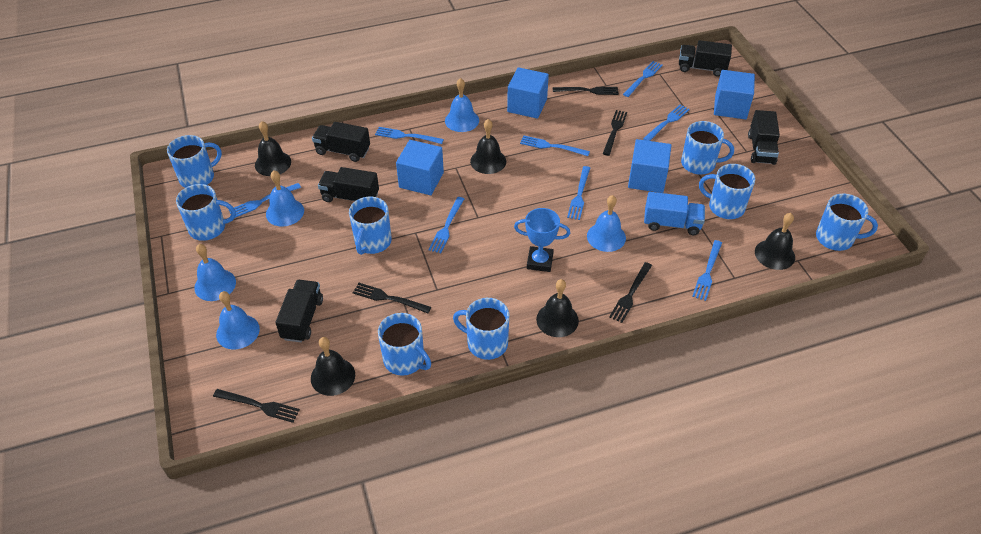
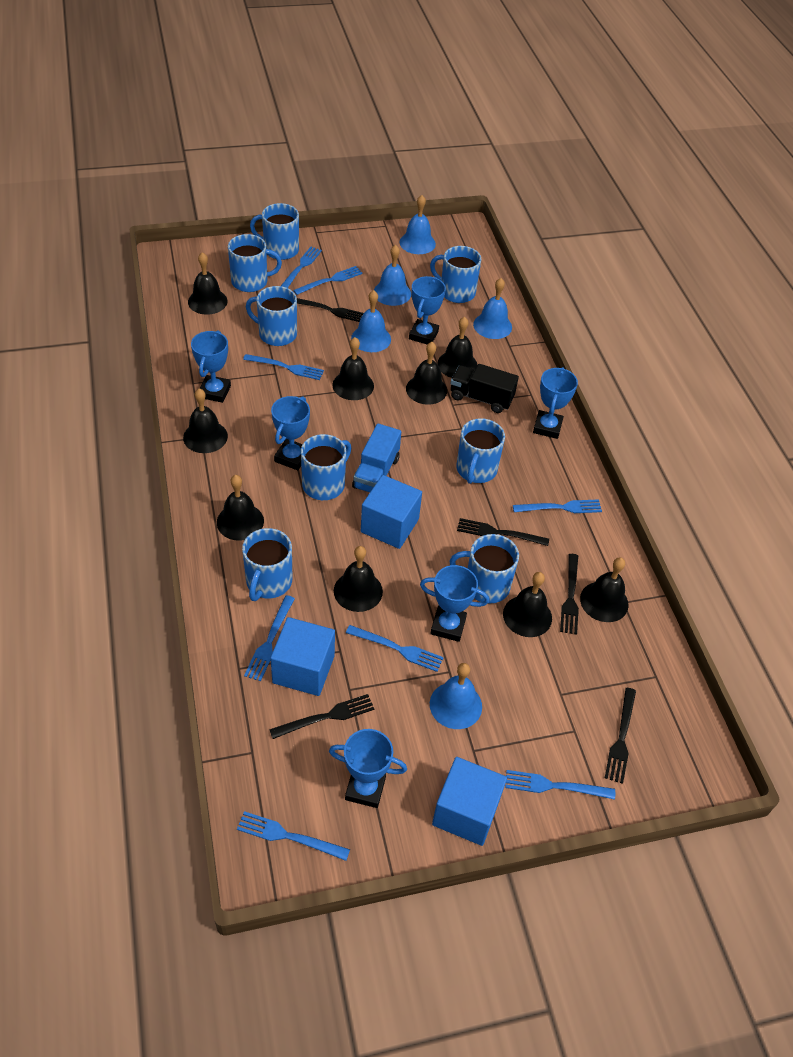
black bell: 5 -> 9
black truck: 5 -> 1
blue cube: 4 -> 3
blue trophy: 1 -> 6

